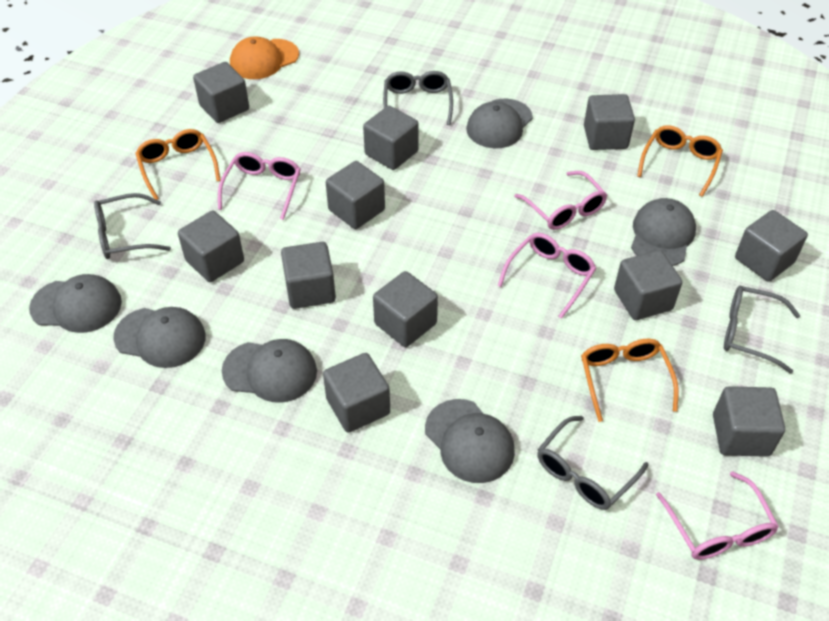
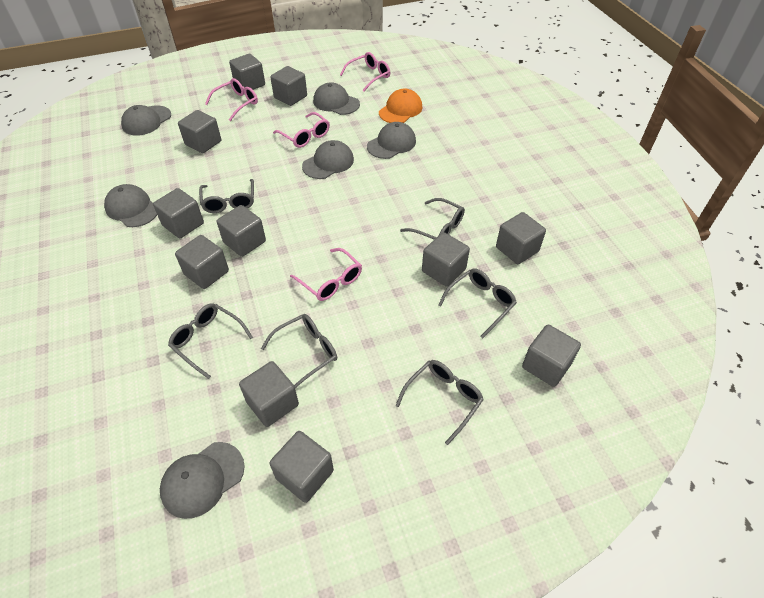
grey glasses: 4 -> 6
orange glasses: 3 -> 0

